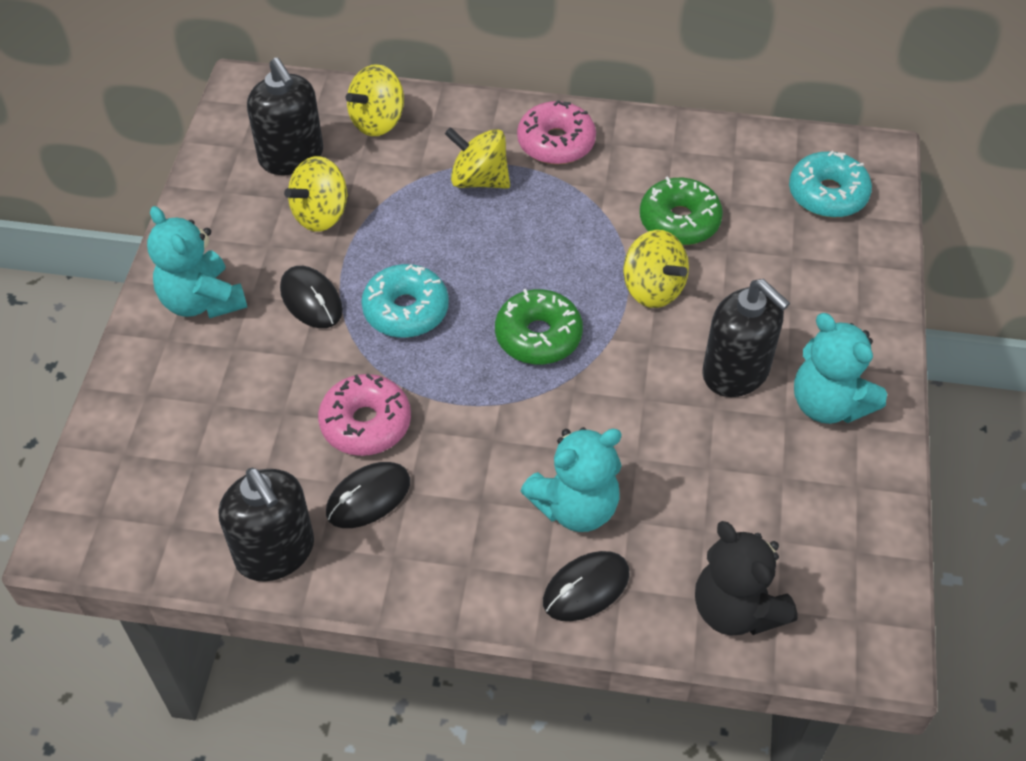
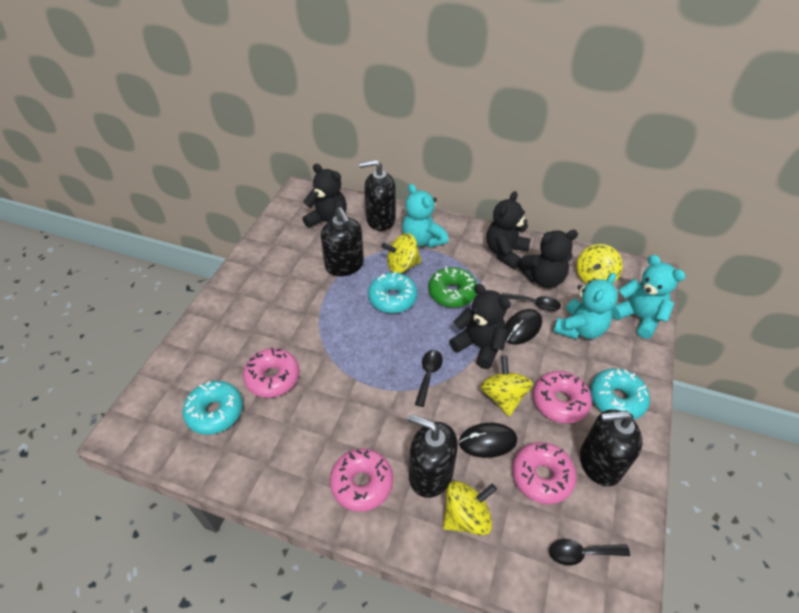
black mouse: 3 -> 2
black soap dispenser: 3 -> 4
black spoon: 0 -> 3
black teddy bear: 1 -> 4
green donut: 2 -> 1
pink donut: 2 -> 4
turquoise donut: 2 -> 3

